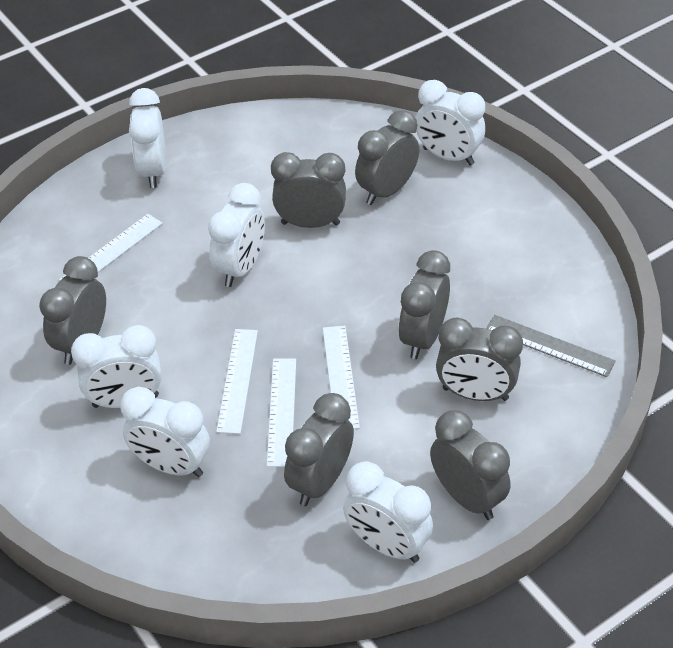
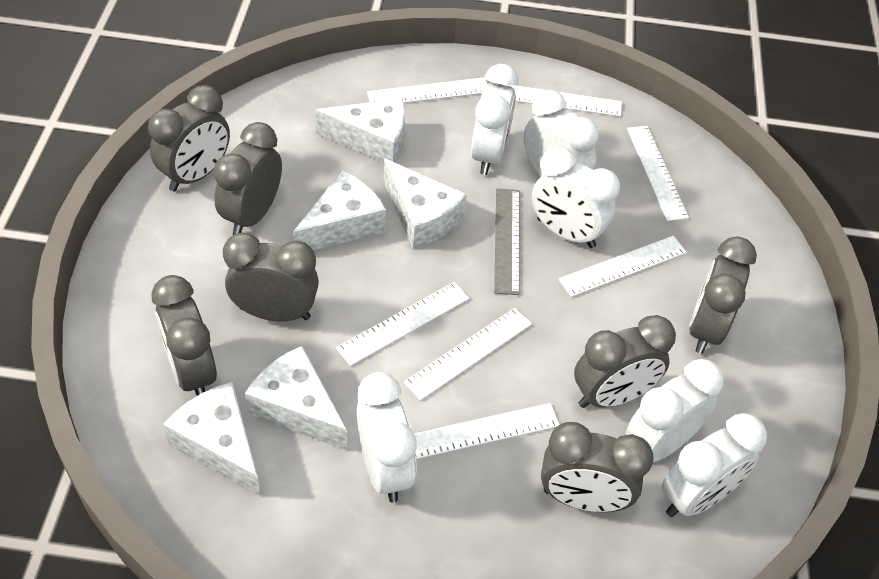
white cheese: 0 -> 5
white ruler: 4 -> 7

